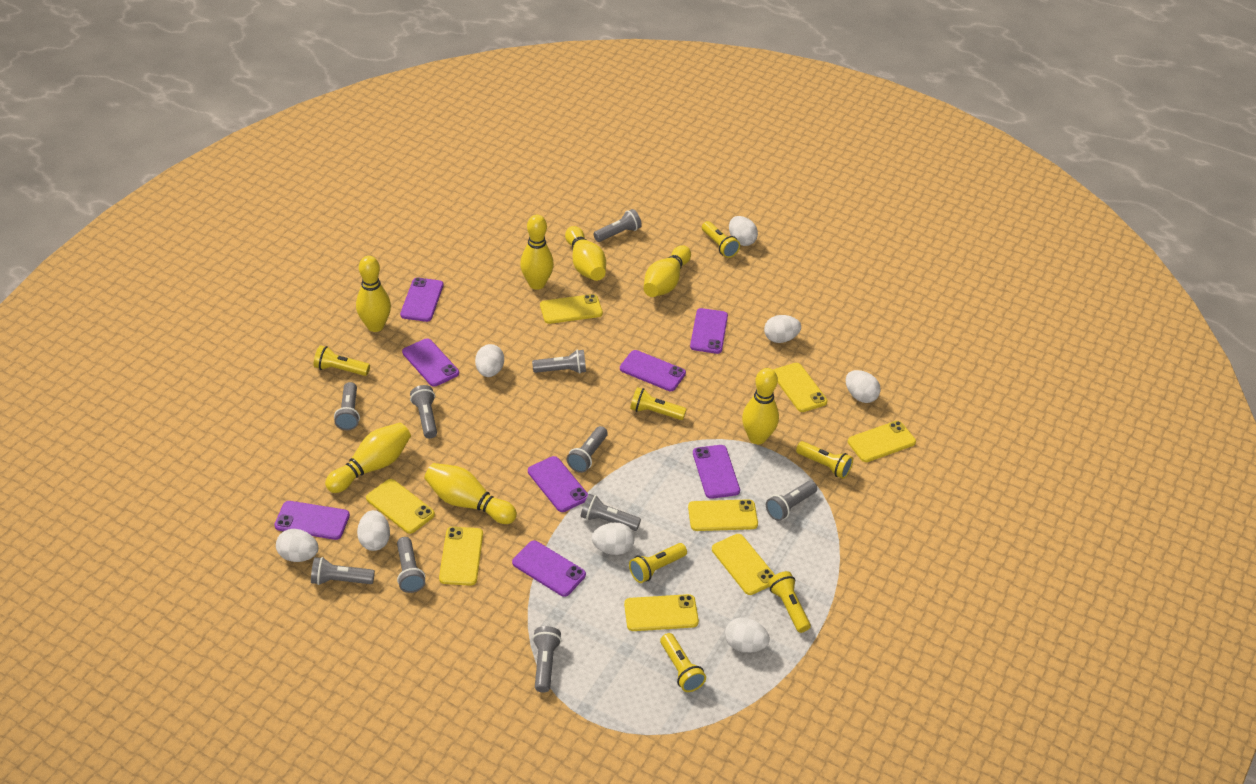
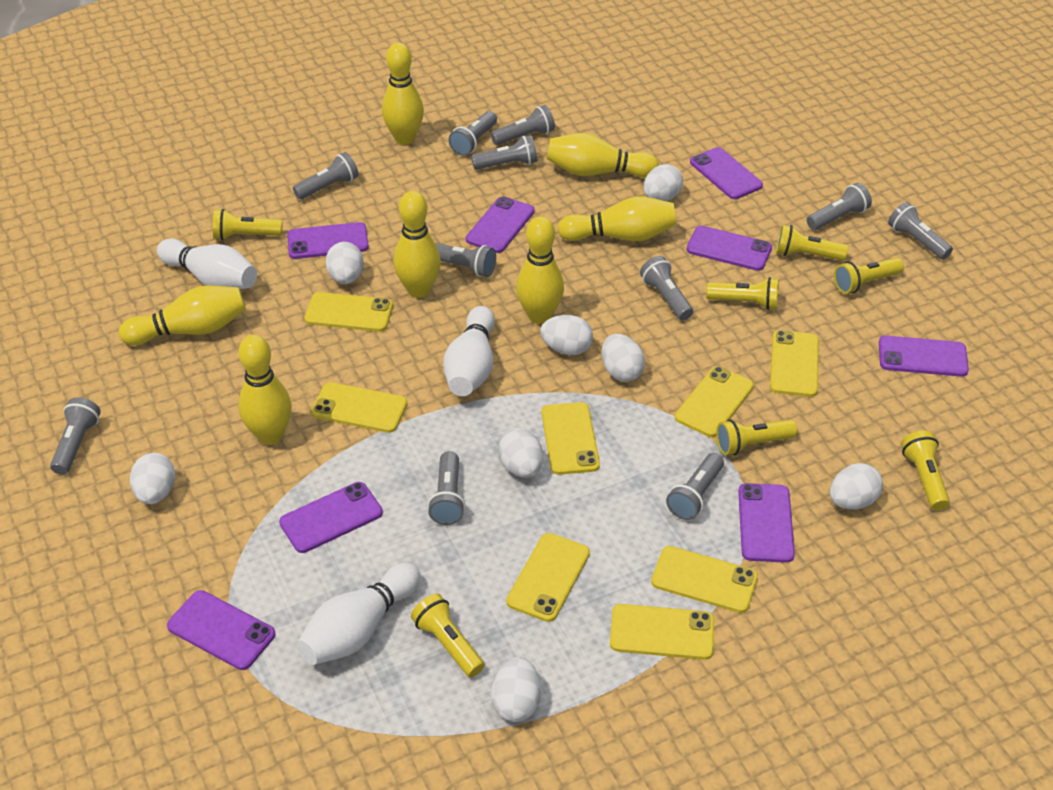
grey flashlight: 10 -> 11
white bowling pin: 0 -> 3

